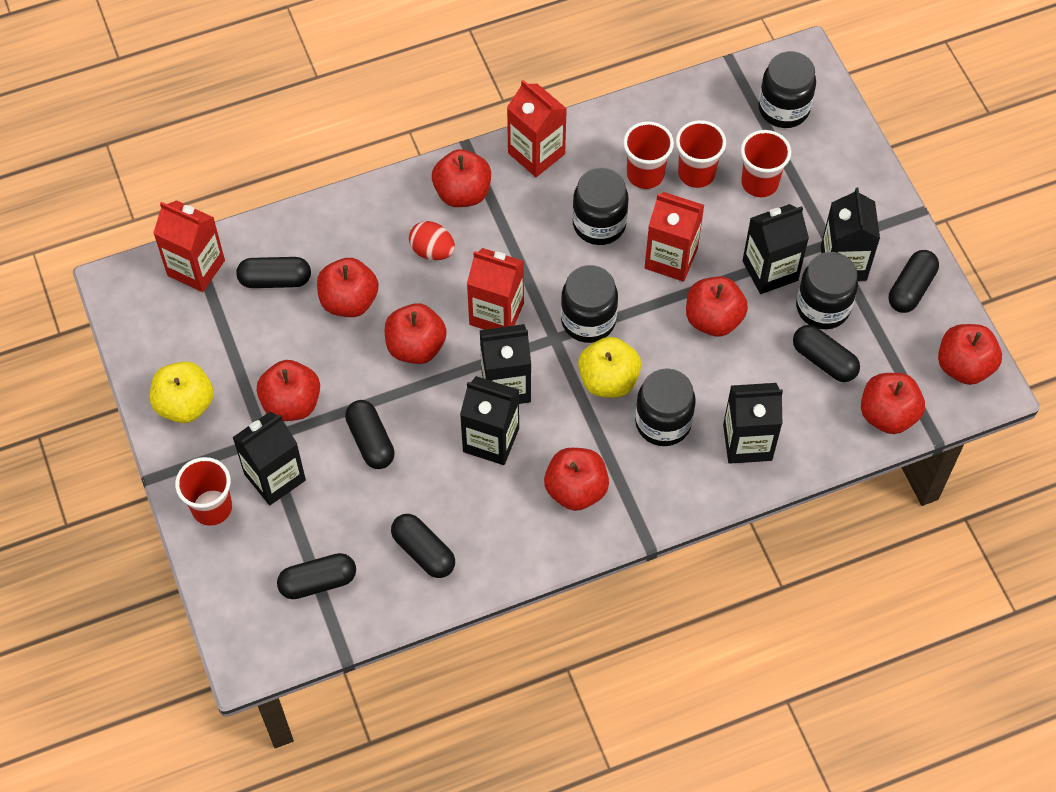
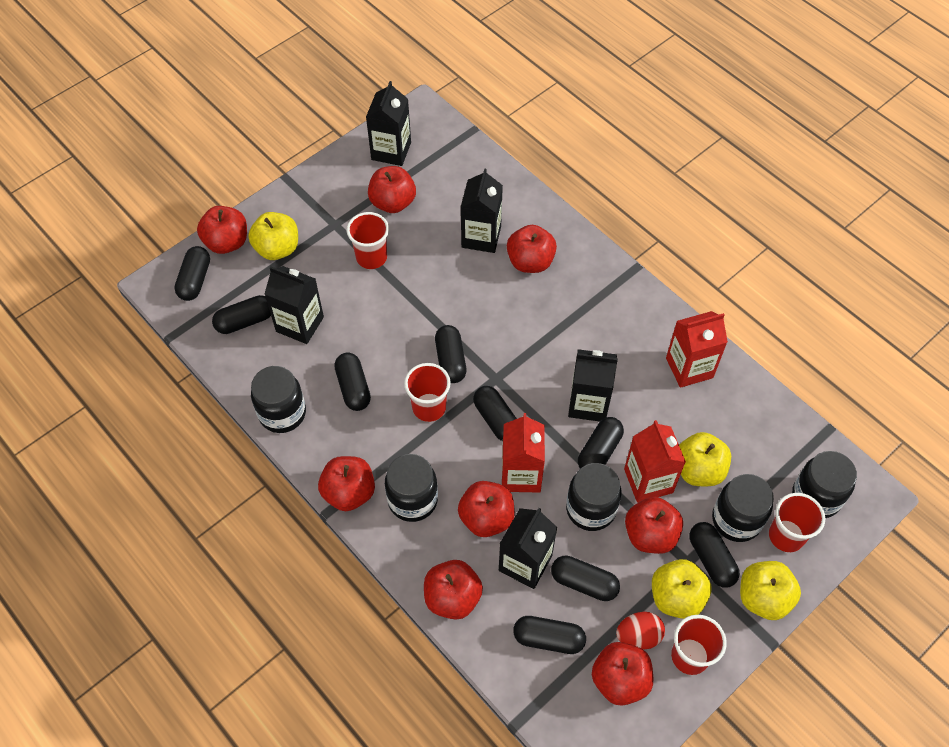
black capsule: 6 -> 9
black carton: 6 -> 5
red carton: 4 -> 3
yellow apple: 2 -> 4

